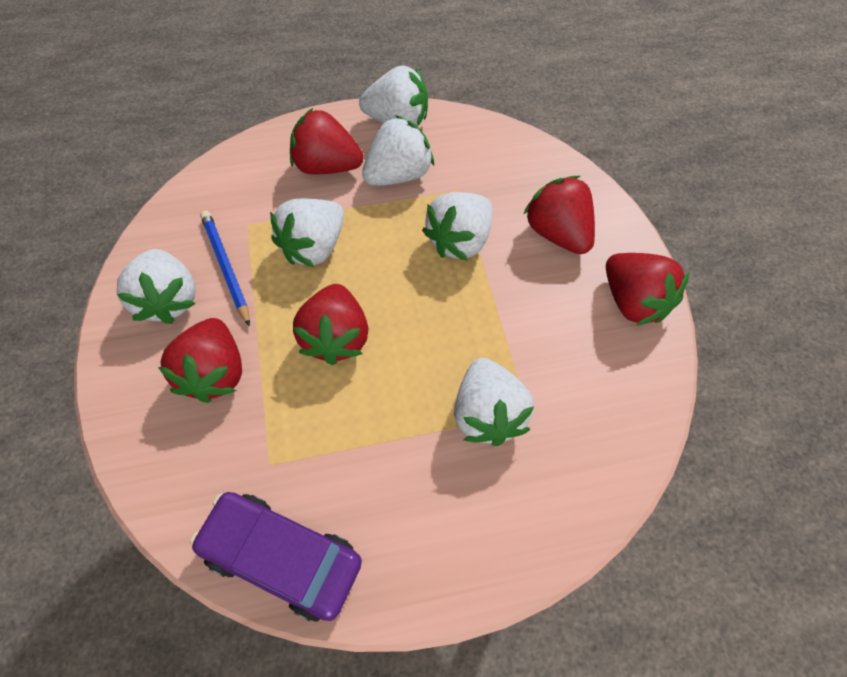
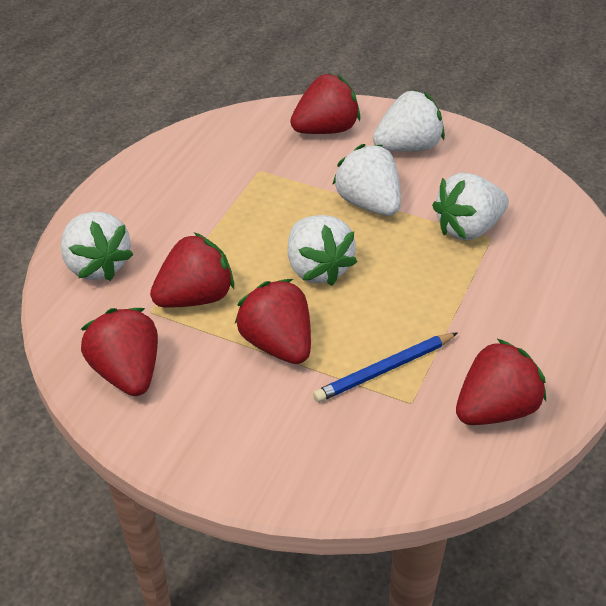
purple car: 1 -> 0
white strawberry: 6 -> 5

